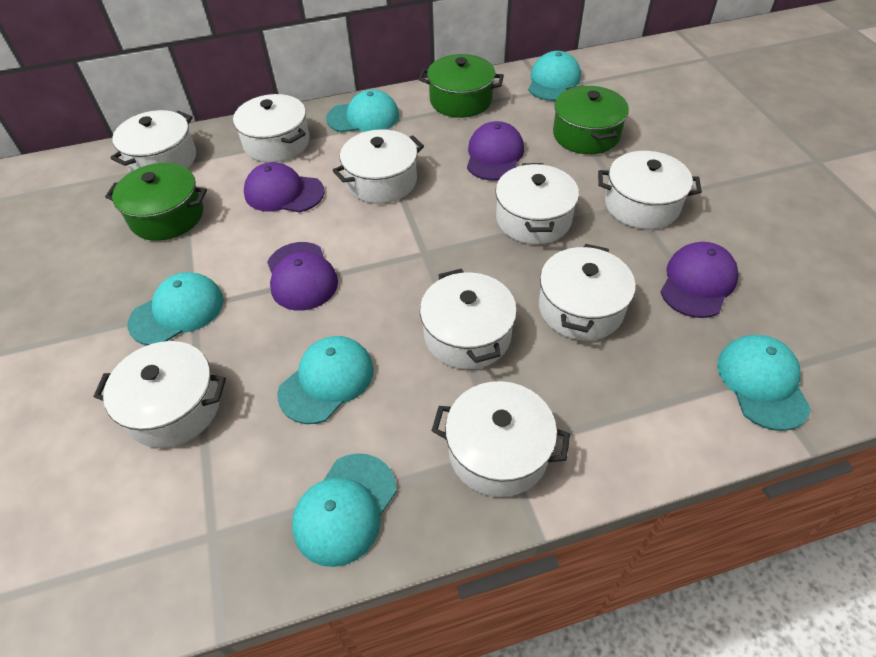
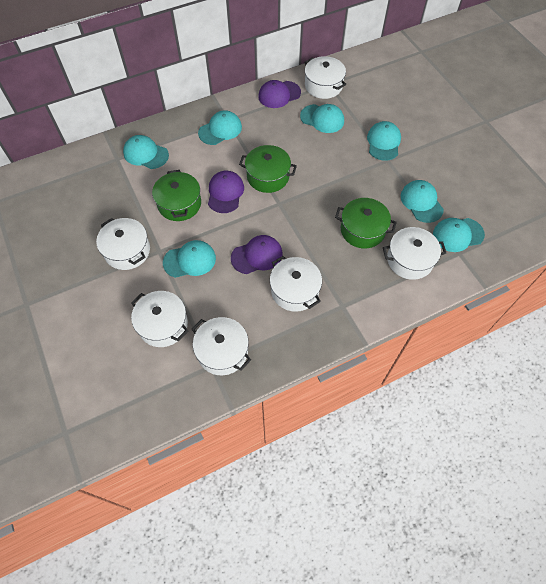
purple cap: 4 -> 3
turquoise cap: 6 -> 7
white pot: 9 -> 6

